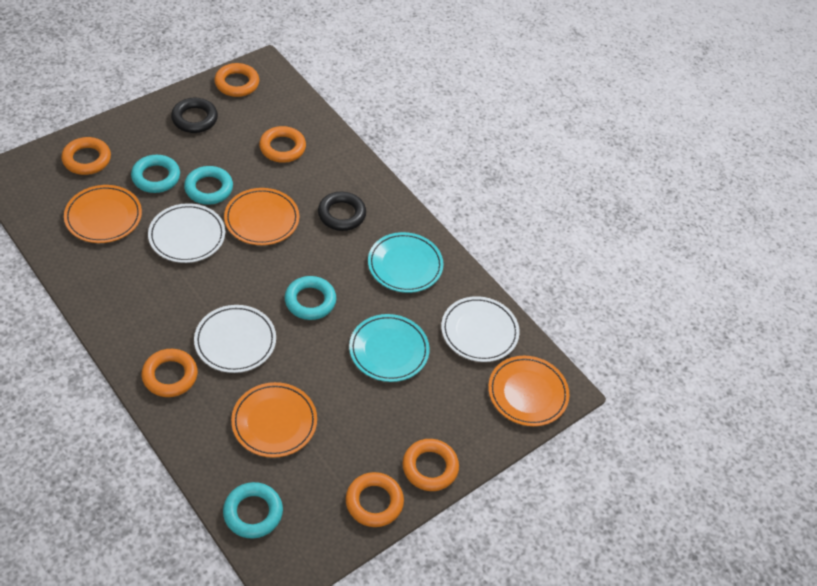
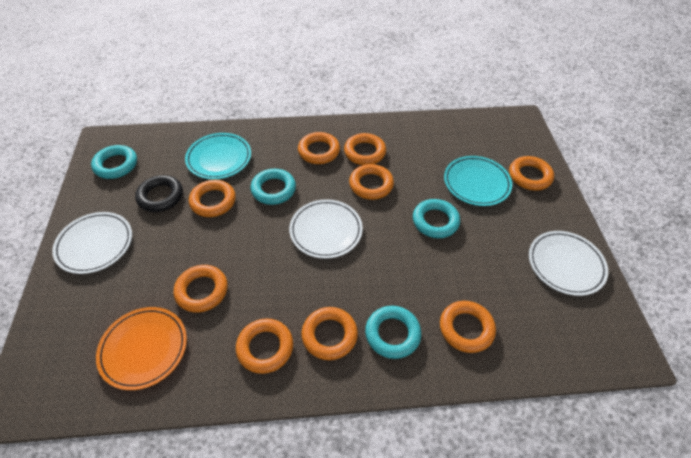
black ring: 2 -> 1
orange plate: 4 -> 1
orange ring: 6 -> 9

